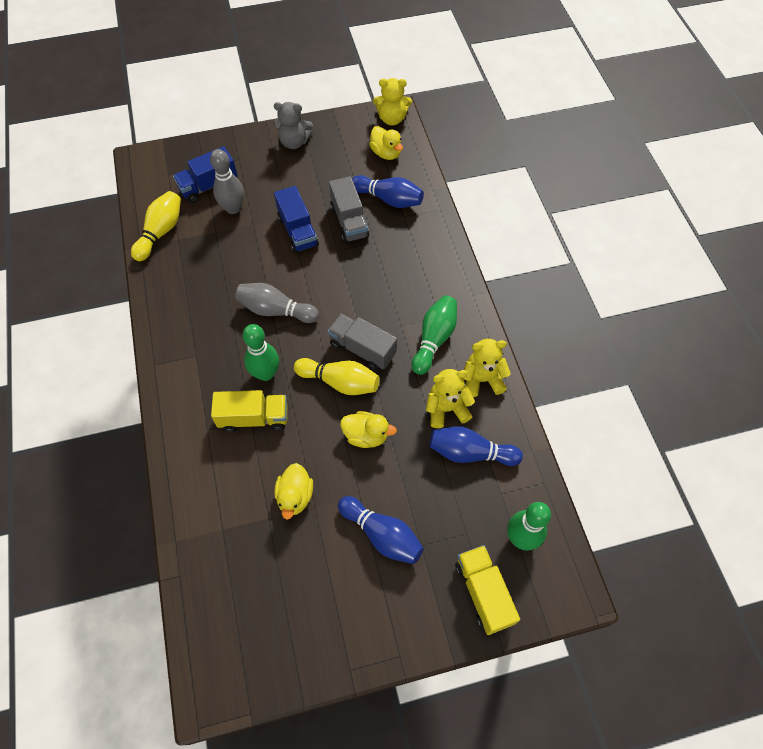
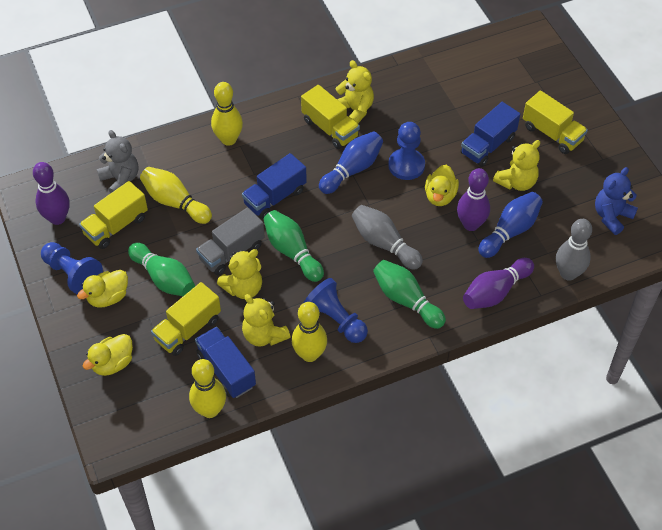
blue bowling pin: 3 -> 2
blue pawn: 0 -> 3
blue teddy bear: 0 -> 1
blue truck: 2 -> 3
grey truck: 2 -> 1
purple bowling pin: 0 -> 3
yellow bowling pin: 2 -> 4
yellow teddy bear: 3 -> 4
yellow truck: 2 -> 4

